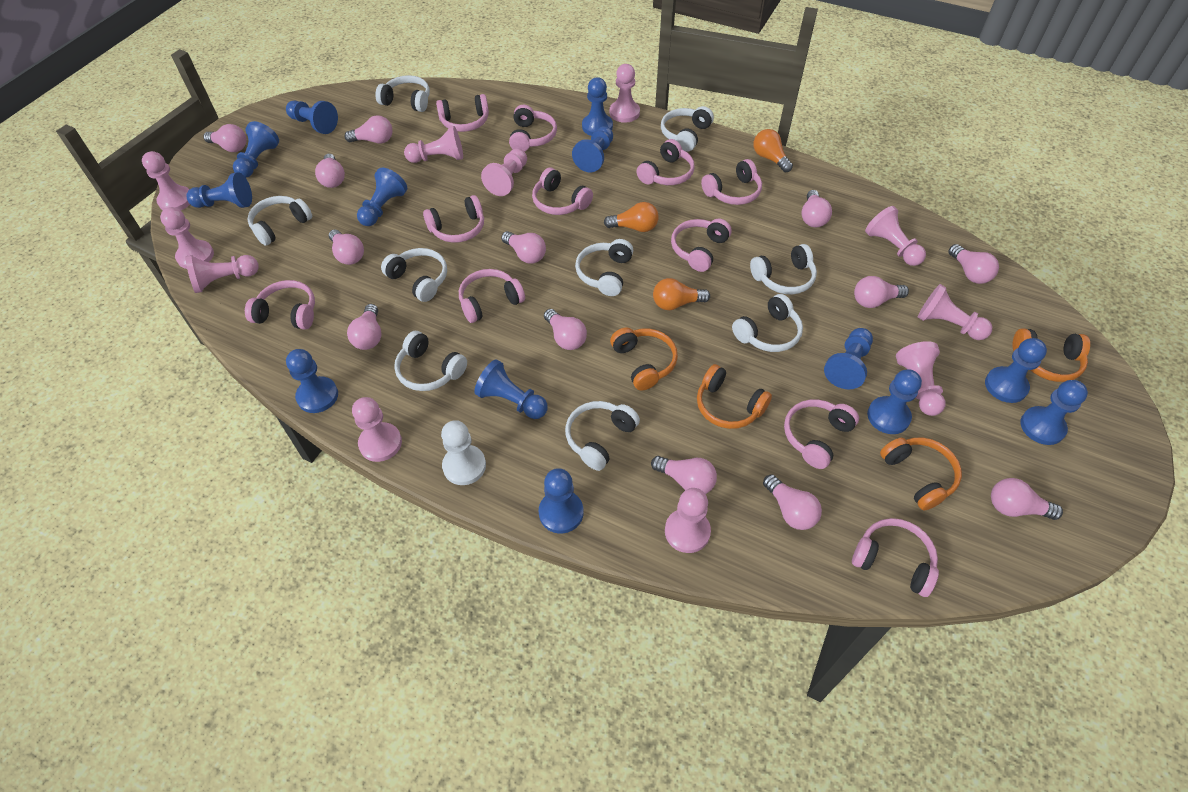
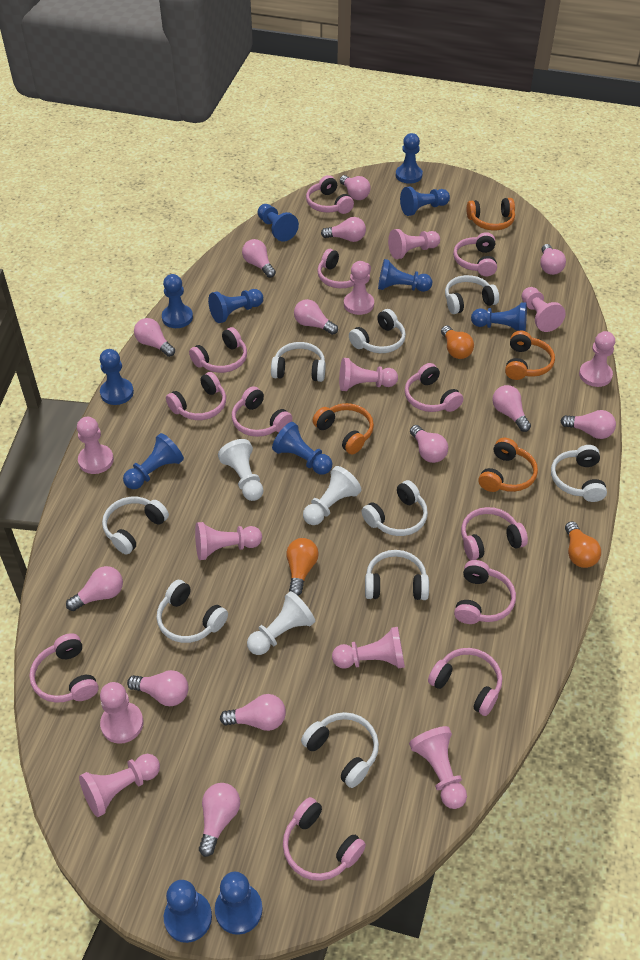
blue pawn: 13 -> 12
pink headphones: 11 -> 12
white pawn: 1 -> 3

